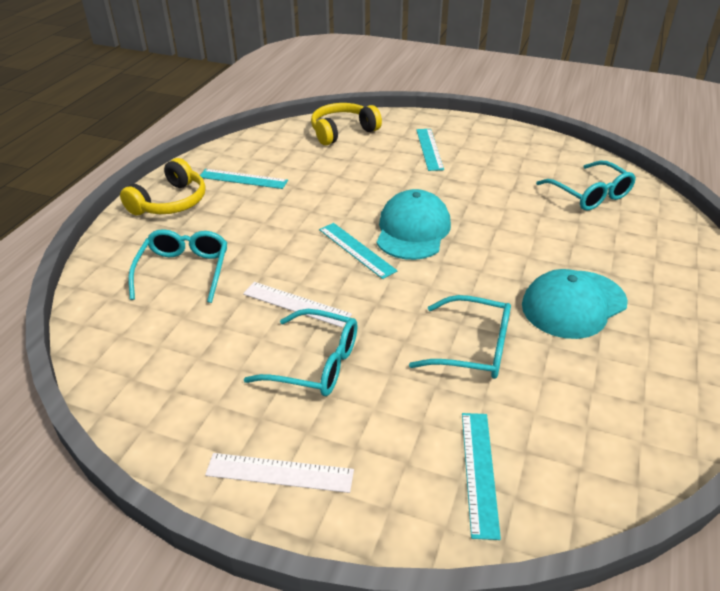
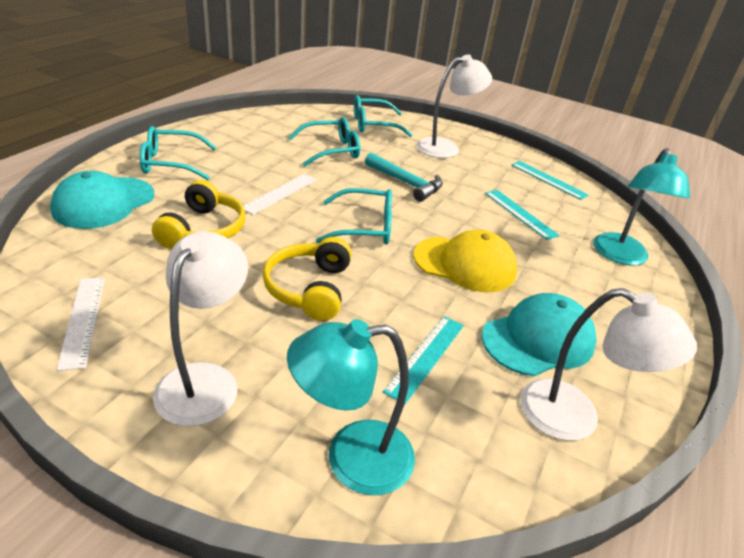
turquoise hammer: 0 -> 1
turquoise lamp: 0 -> 2
turquoise ruler: 4 -> 3
white lamp: 0 -> 3
yellow cap: 0 -> 1

